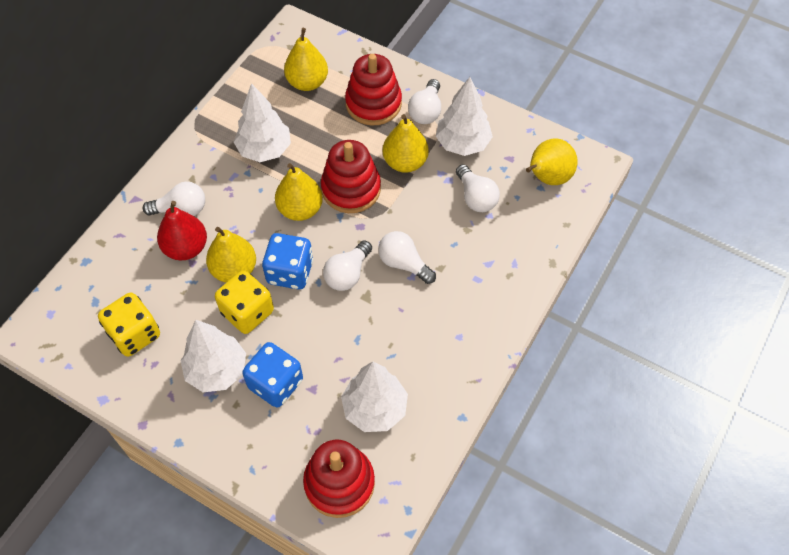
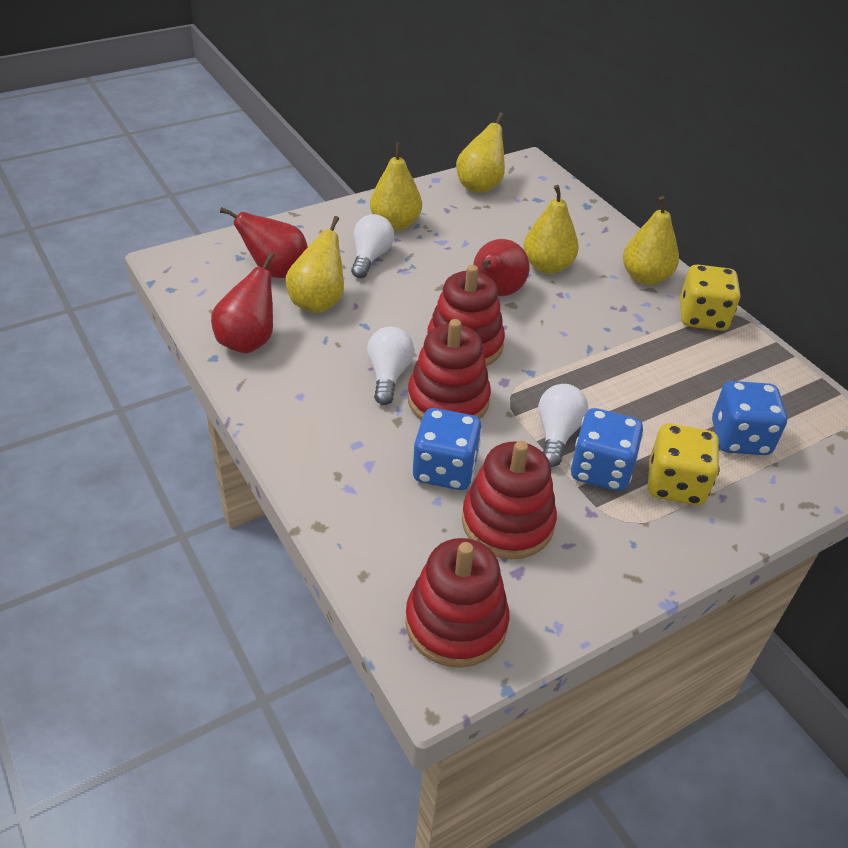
blue dice: 2 -> 3
red pear: 1 -> 3
red stacking toy: 3 -> 4
white light bulb: 5 -> 3
white tree: 4 -> 0

